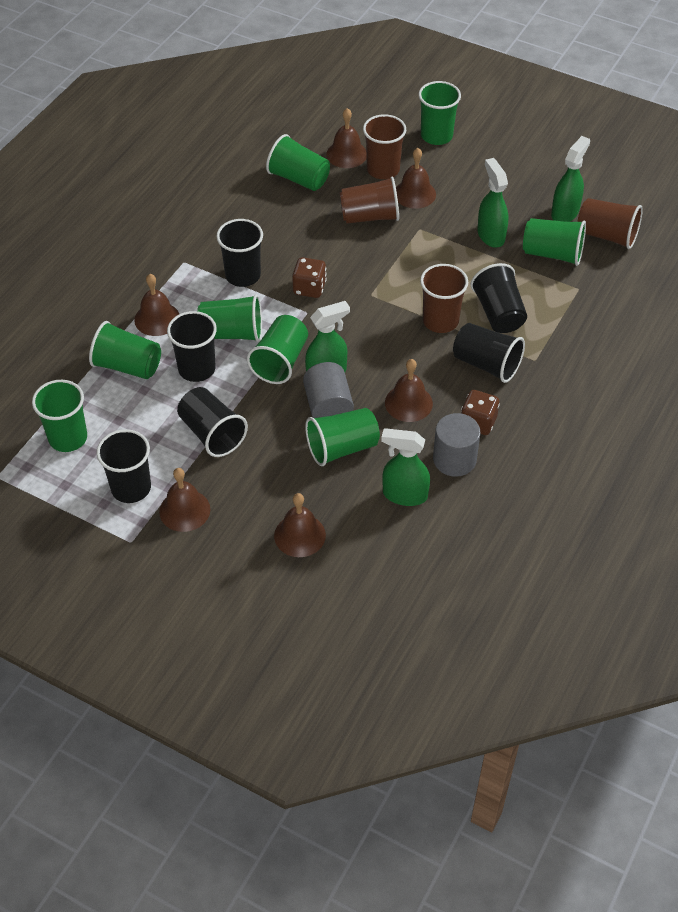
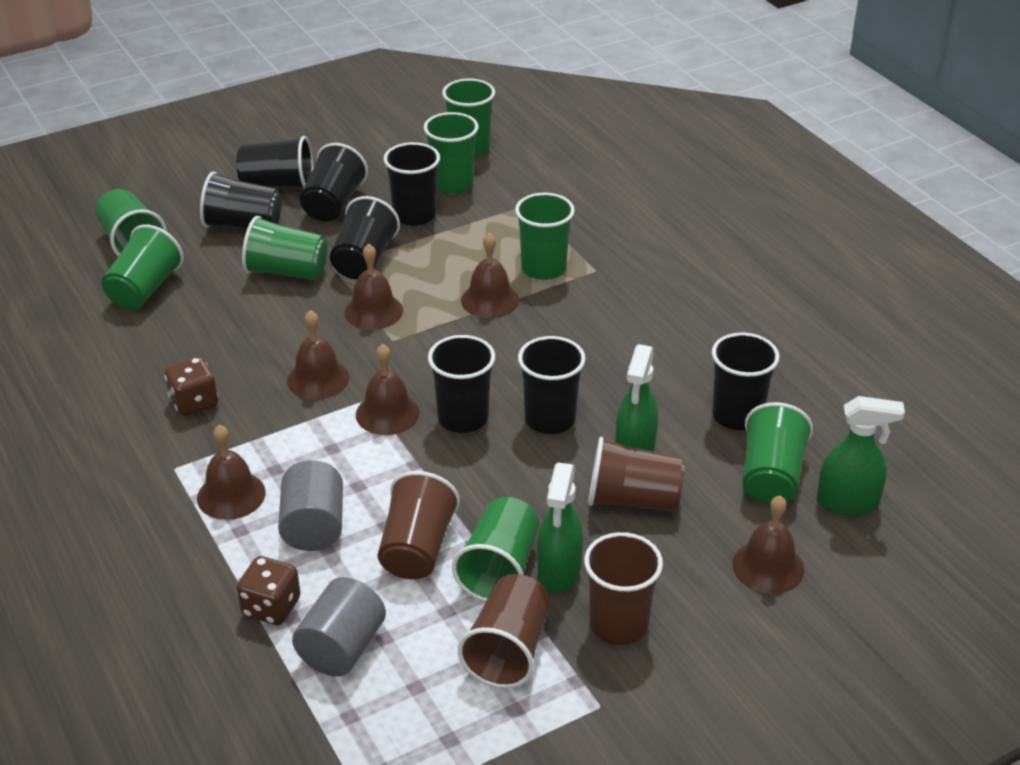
black cup: 6 -> 8
green spray bottle: 4 -> 3

